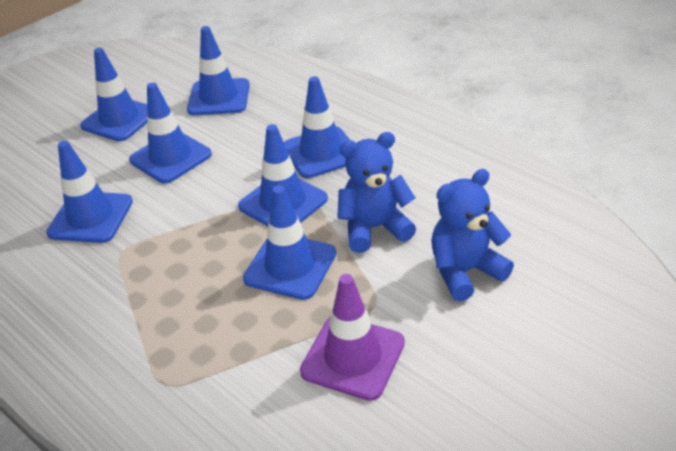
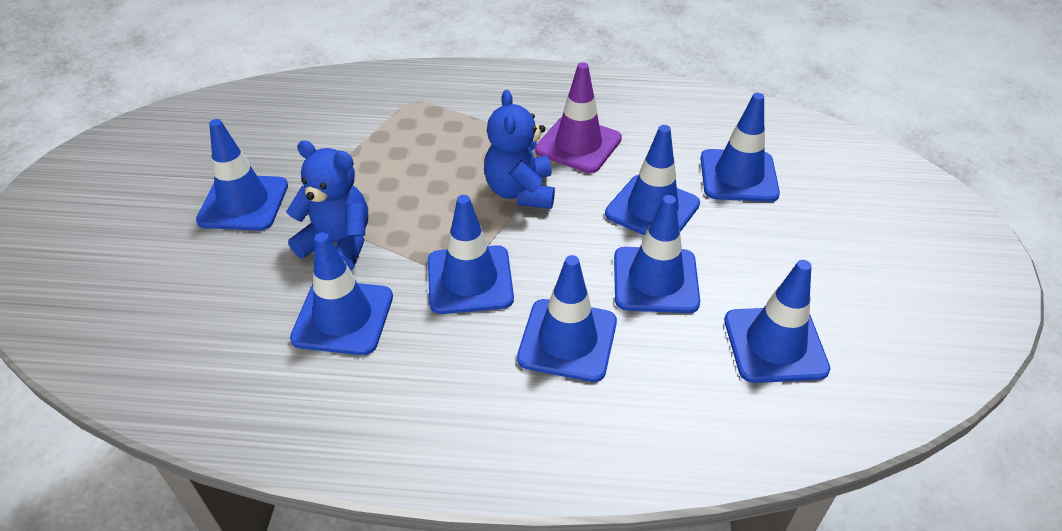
blue traffic cone: 7 -> 8

